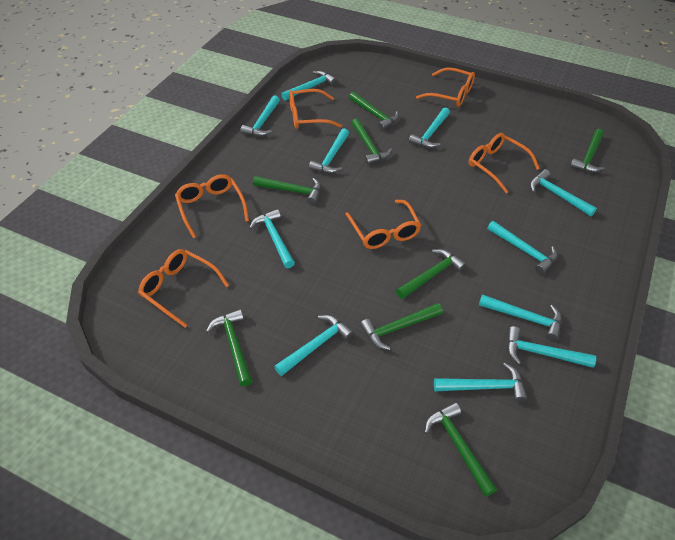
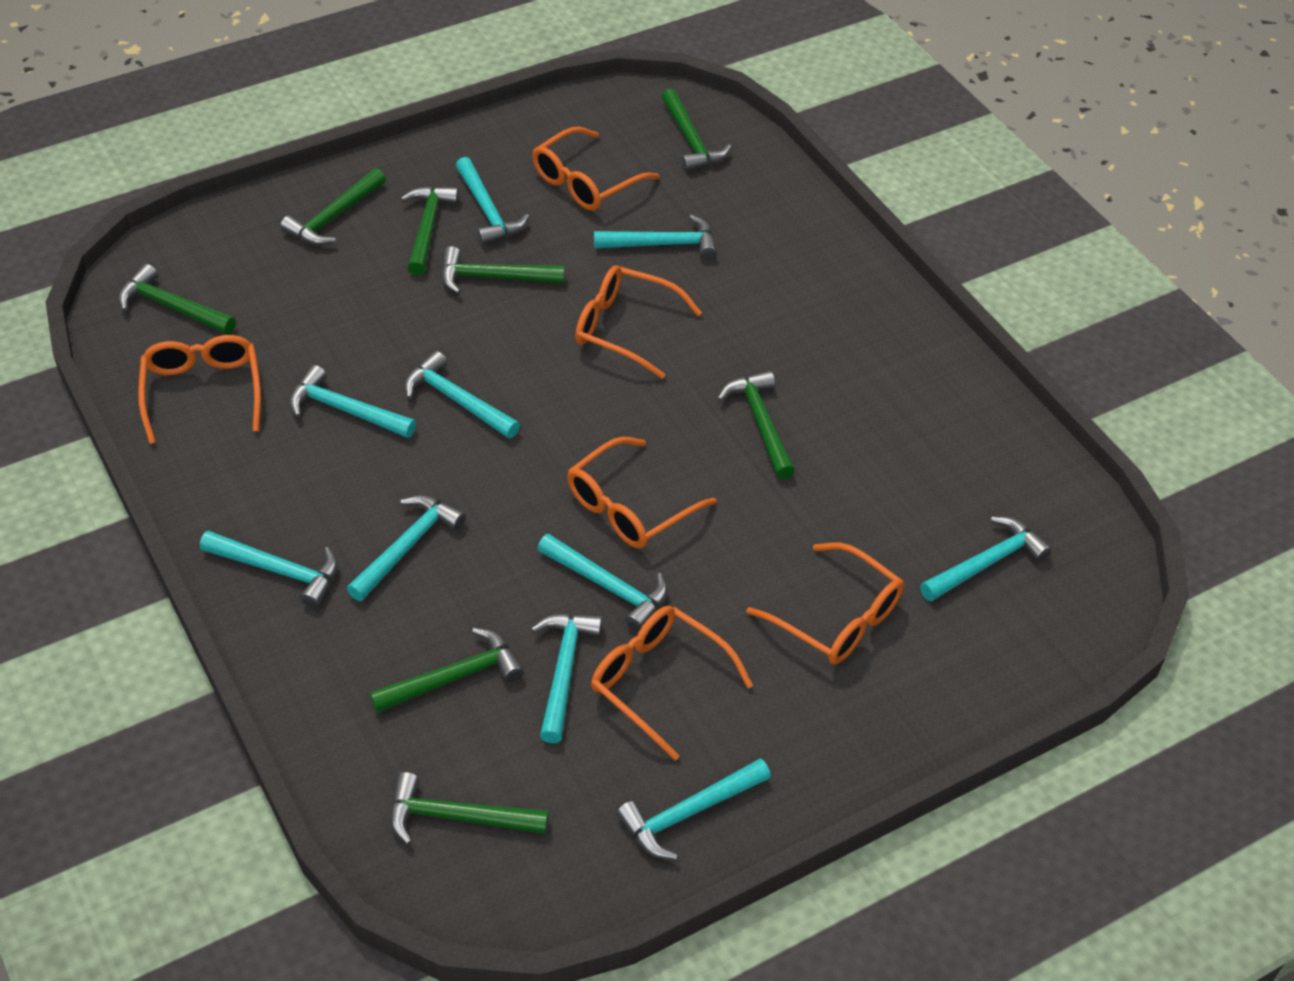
turquoise hammer: 11 -> 10

